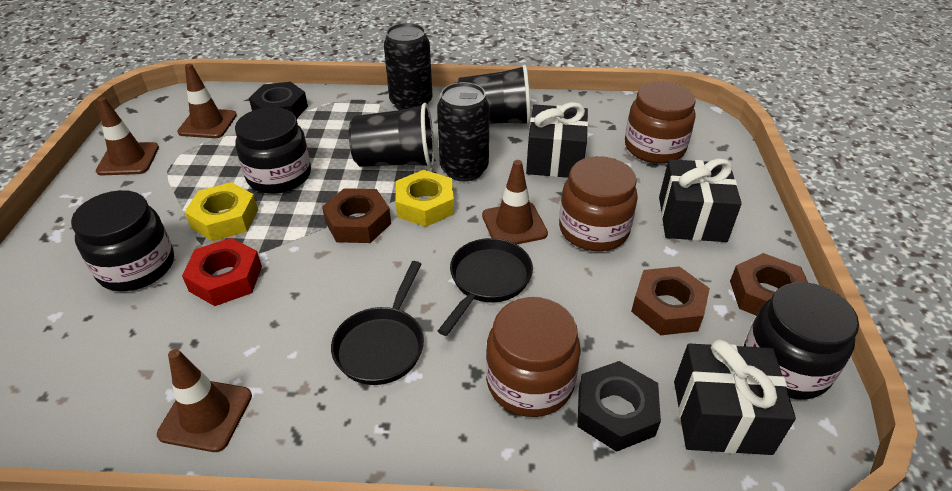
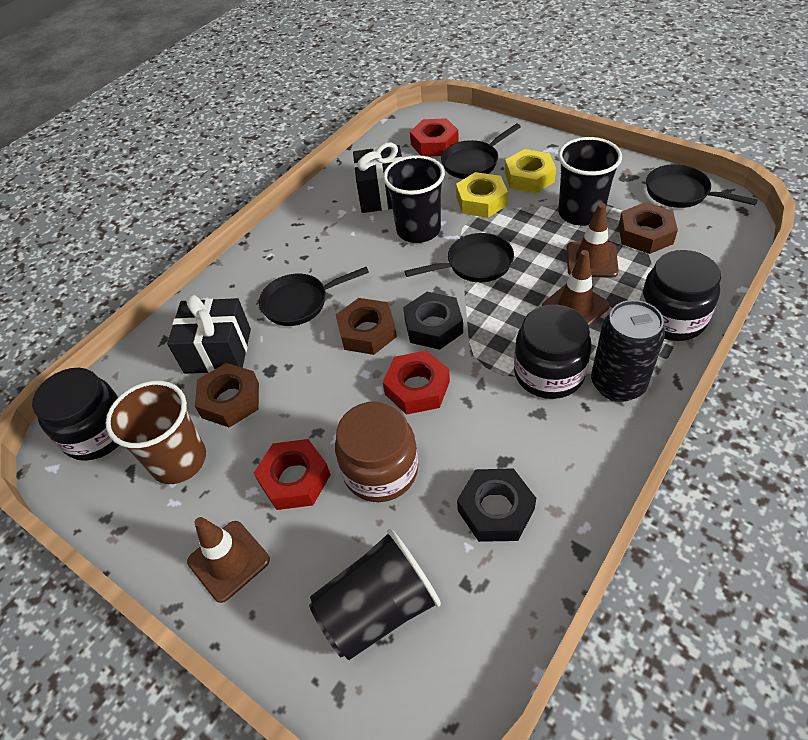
black can: 2 -> 1
black cup: 2 -> 3
black gift: 3 -> 2
black pan: 2 -> 4
brown cup: 0 -> 1
brown jar: 3 -> 1
brown traffic cone: 4 -> 3
red nut: 1 -> 3

